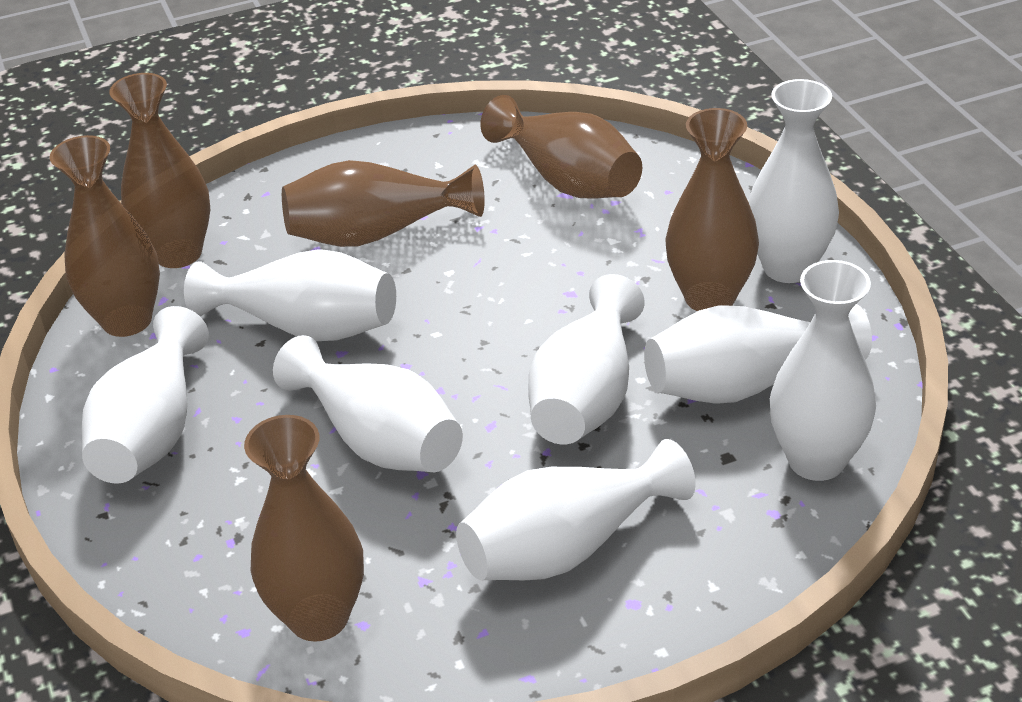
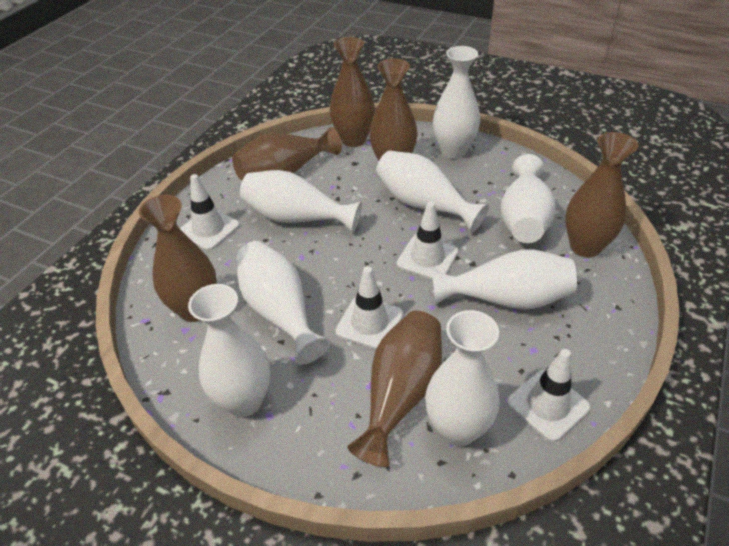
white traffic cone: 0 -> 4

